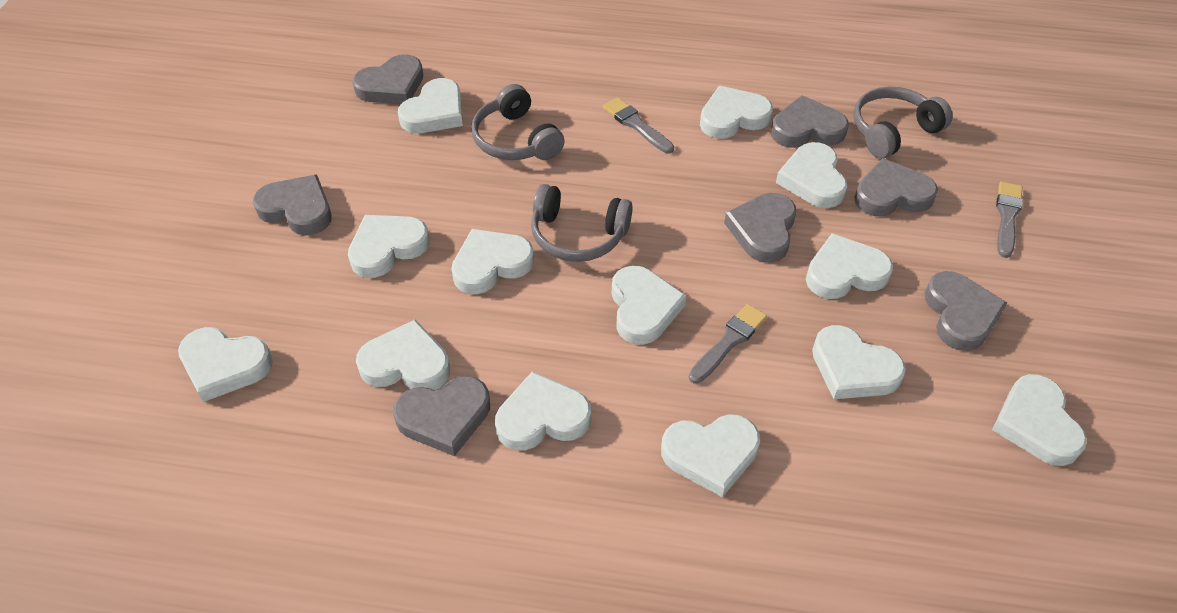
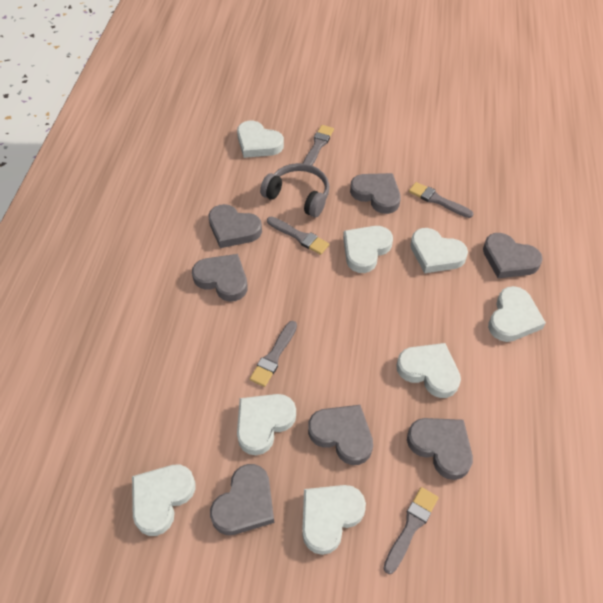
grey brush: 3 -> 5
grey headphones: 3 -> 1
white heart: 13 -> 8

